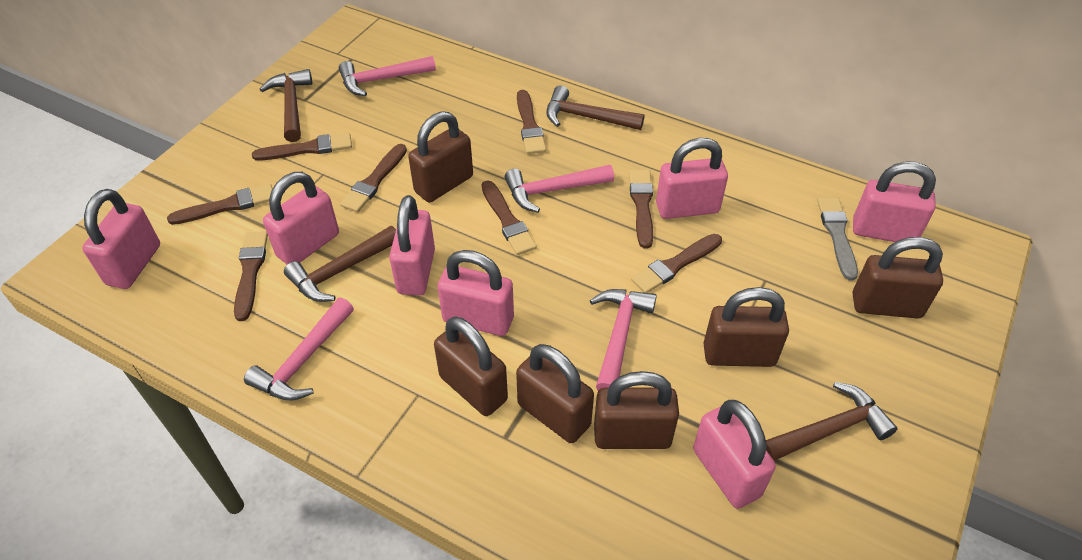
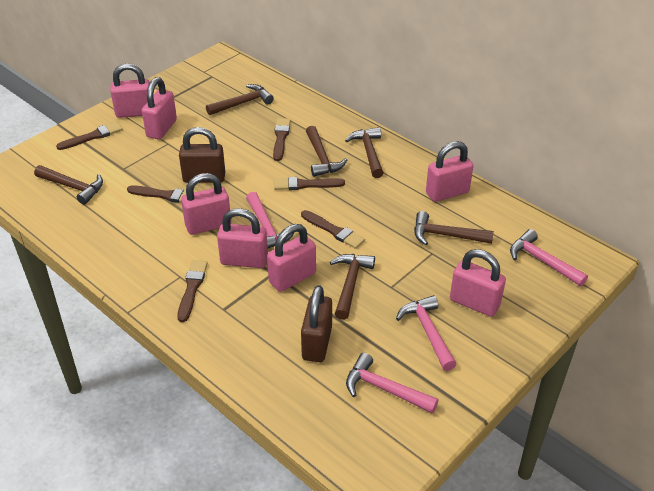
brown brush: 8 -> 6
brown hammer: 4 -> 6
brown padlock: 6 -> 2
grey brush: 1 -> 0

